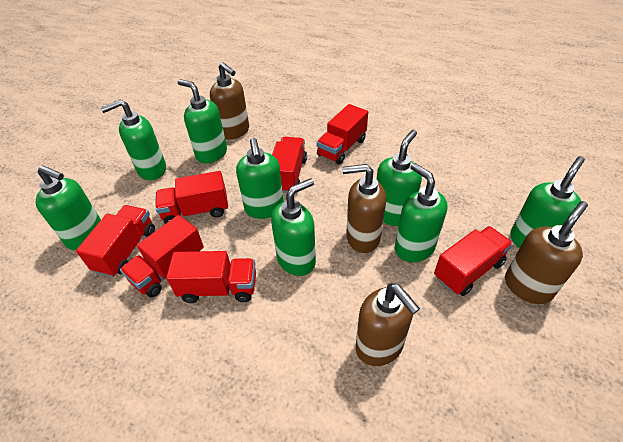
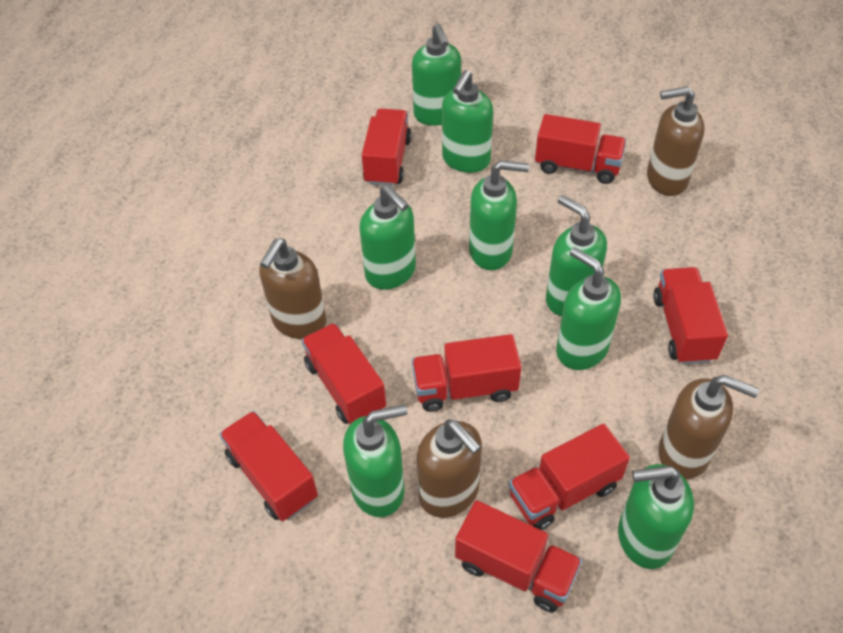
red truck: 7 -> 8

